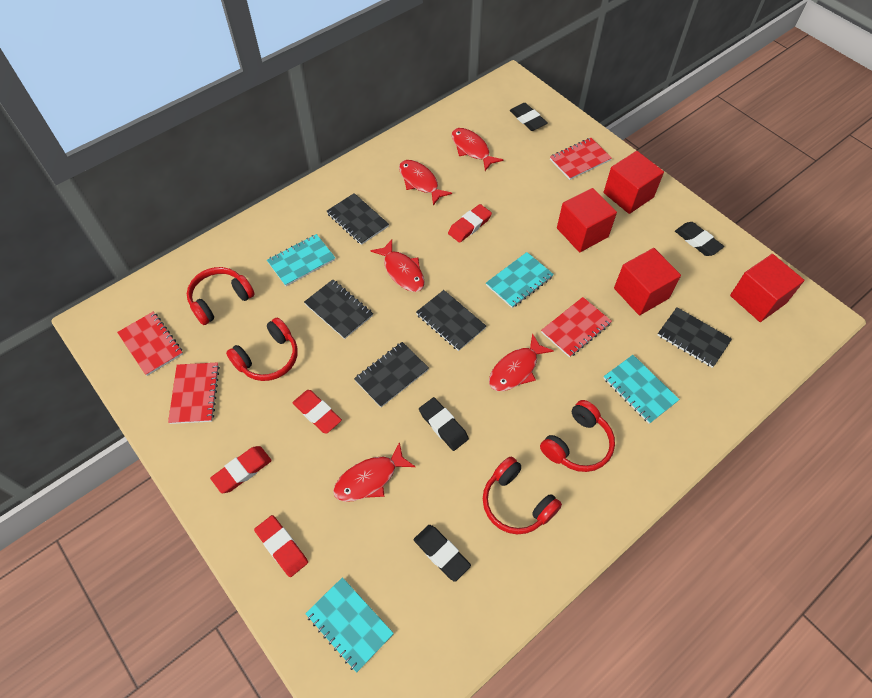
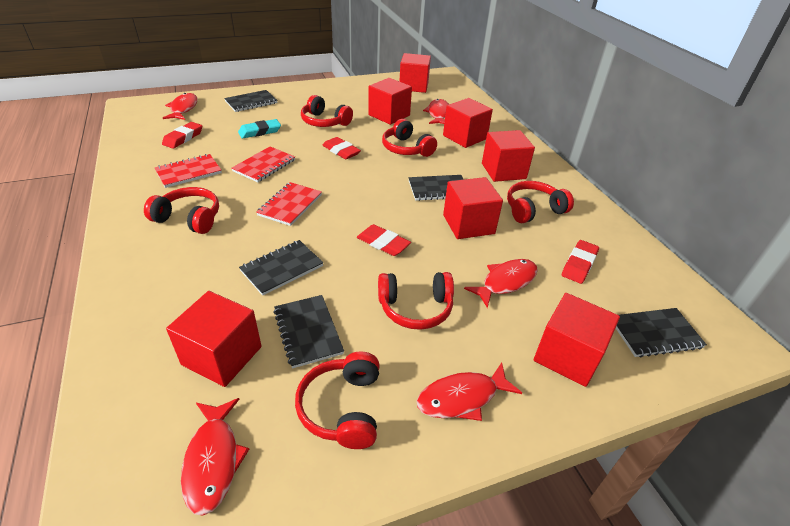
black eraser: 4 -> 0
red cube: 4 -> 7
red headphones: 4 -> 6
red notebook: 4 -> 3
turquoise eraser: 0 -> 1
turquoise notebook: 4 -> 0

